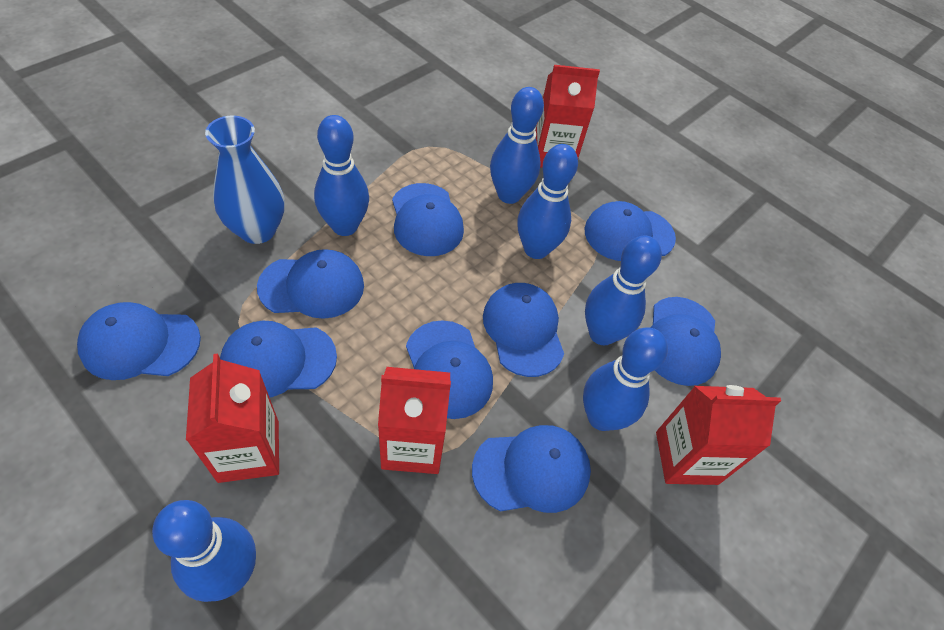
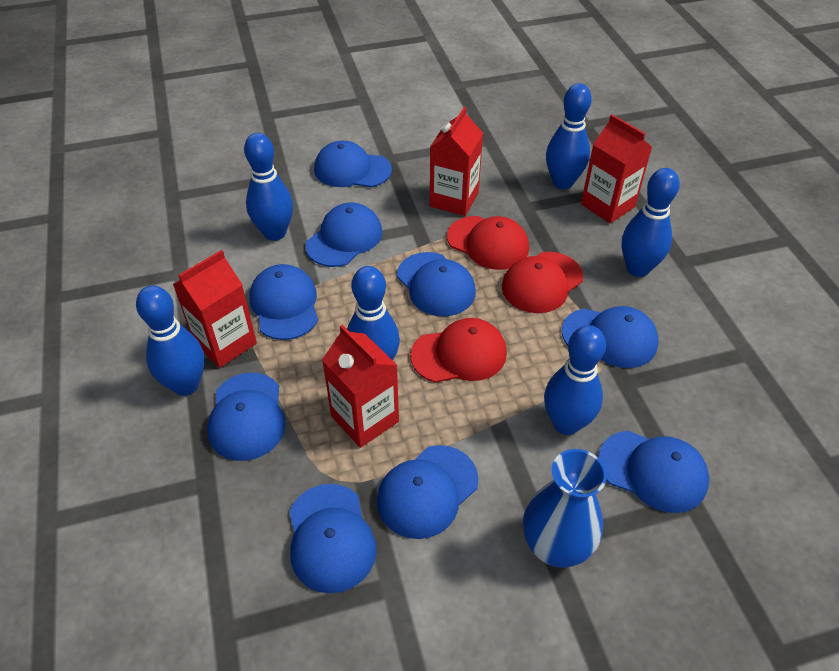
red cap: 0 -> 3

